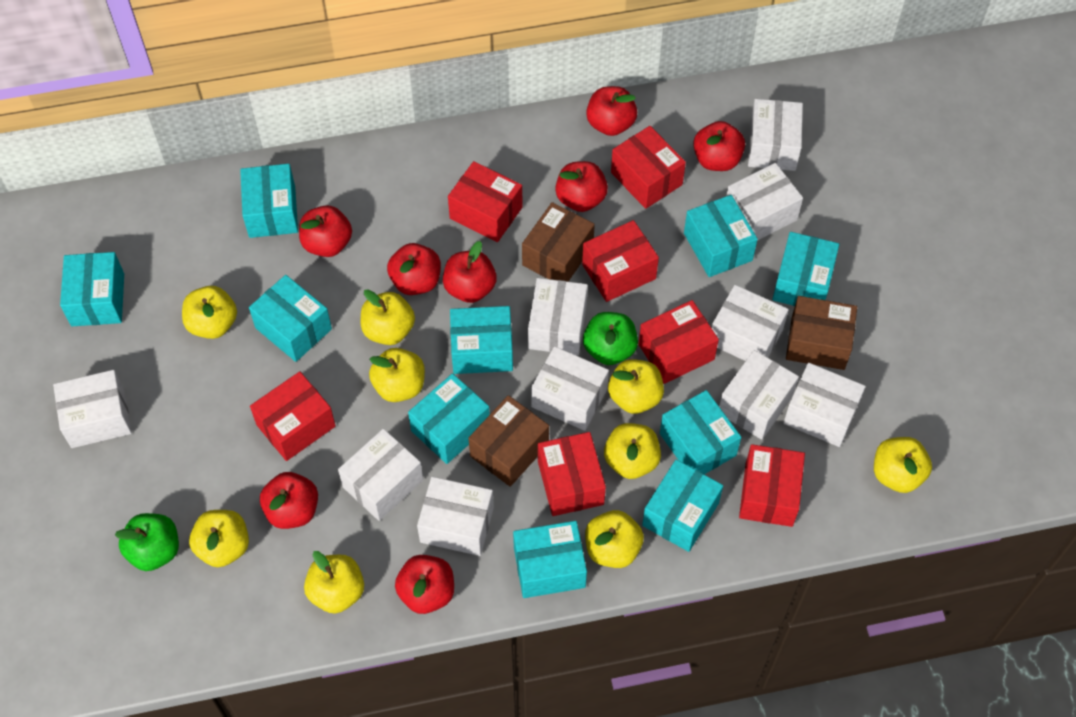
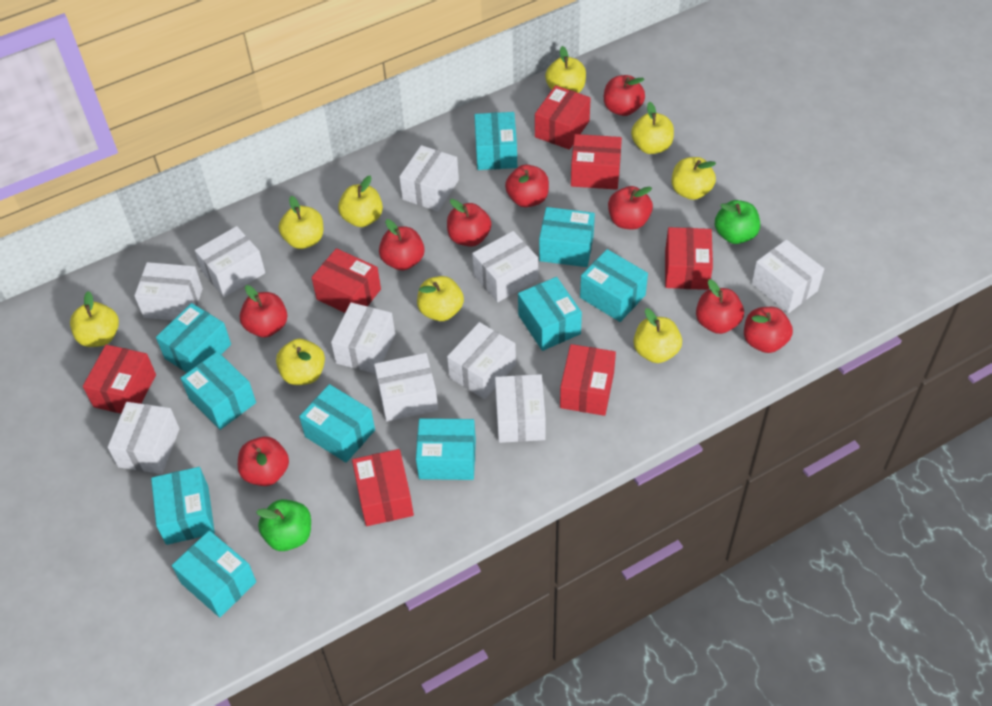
brown box: 3 -> 0
red apple: 8 -> 9

